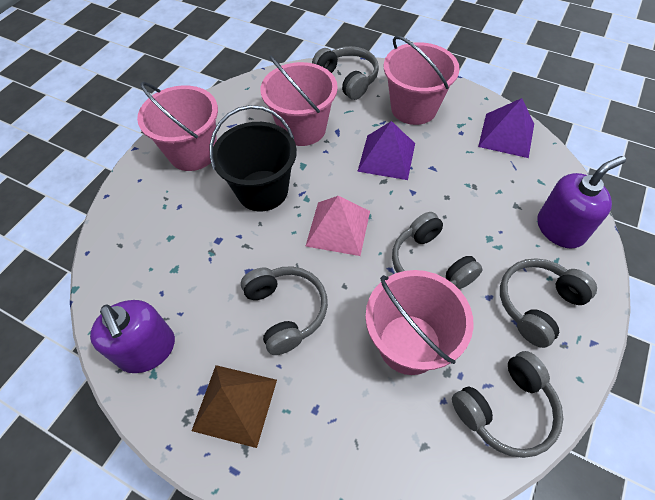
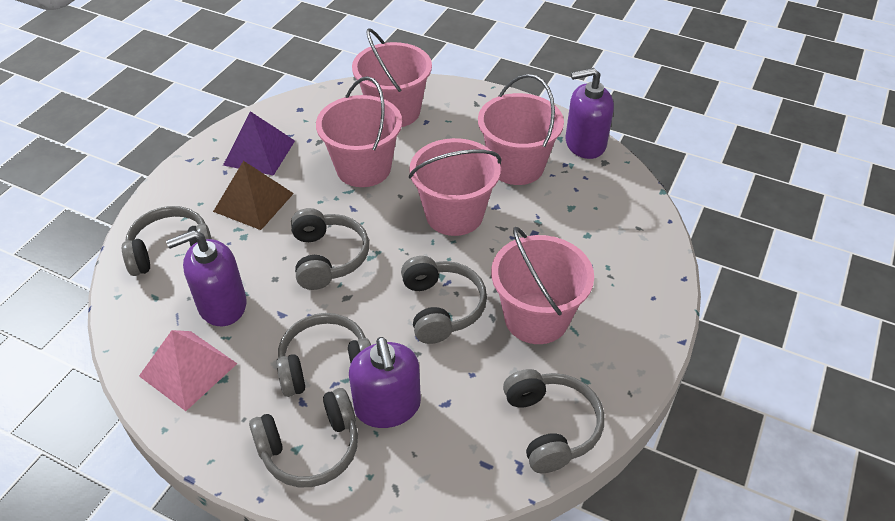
black bucket: 1 -> 0
grey headphones: 5 -> 6
pink bucket: 4 -> 5
purple pyramid: 2 -> 1
purple soap dispenser: 2 -> 3

